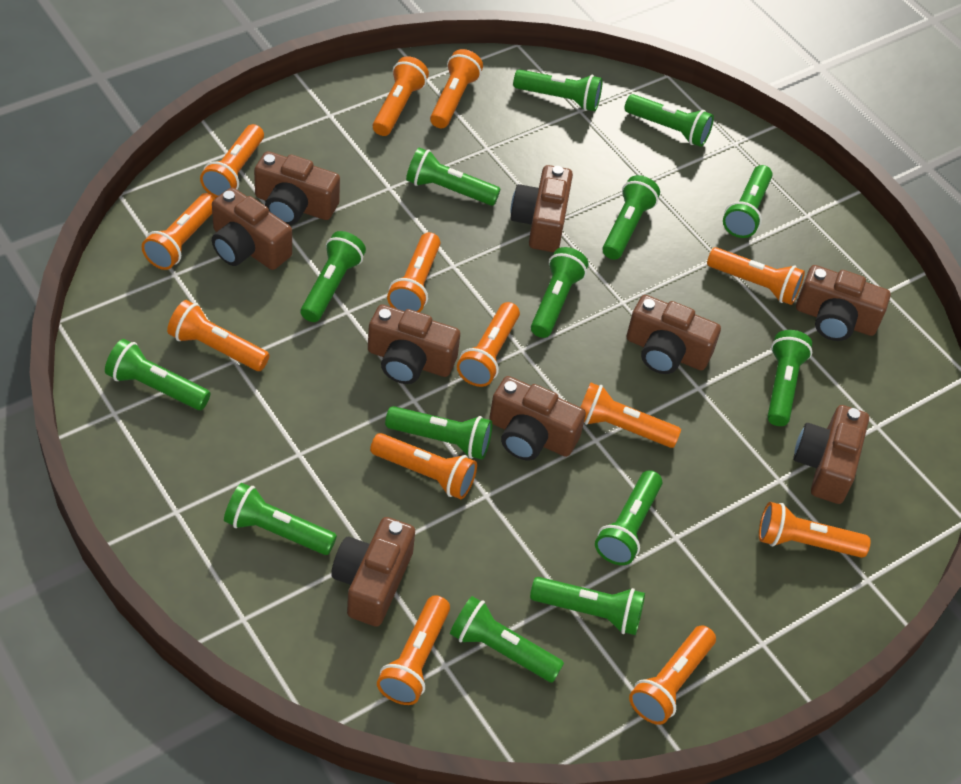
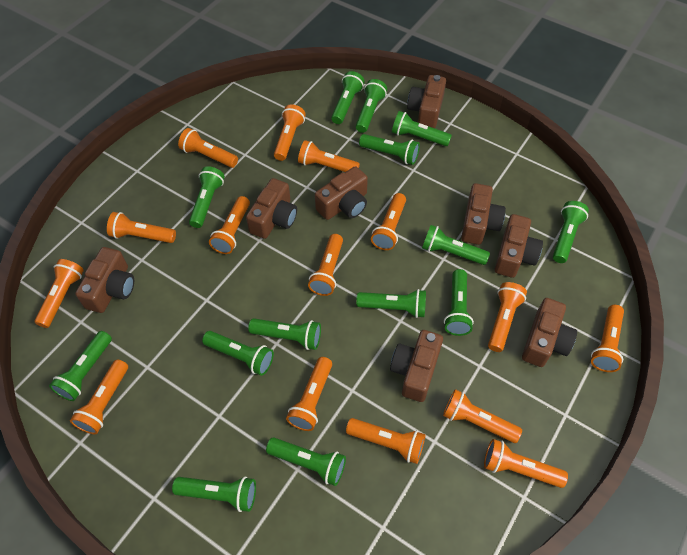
brown camera: 9 -> 8
orange flashlight: 13 -> 15

